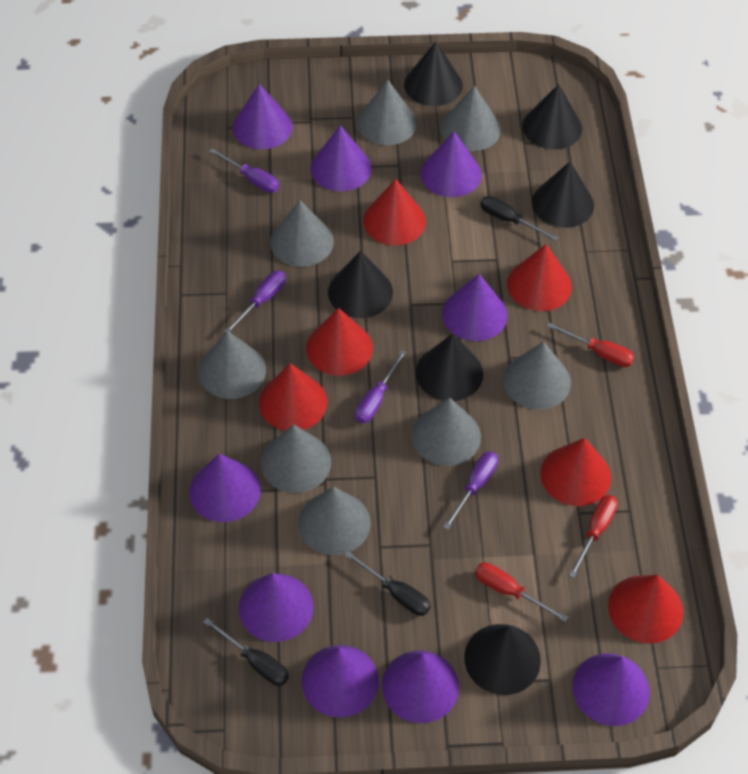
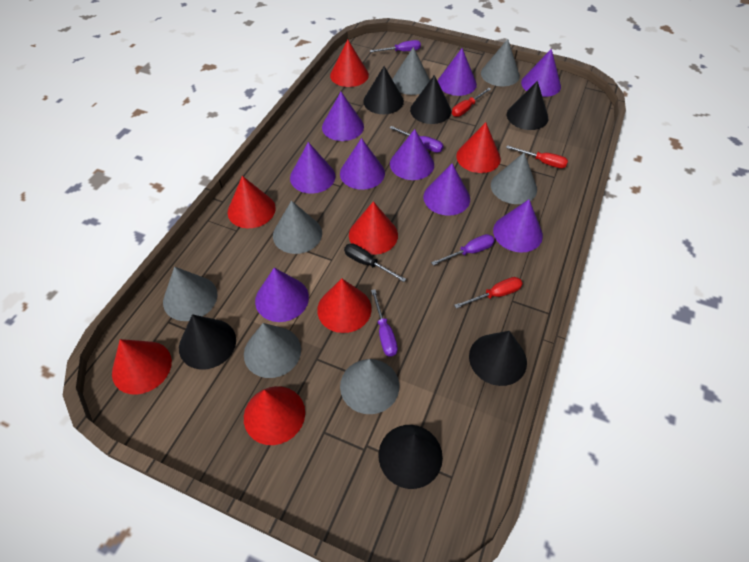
black screwdriver: 3 -> 1
grey cone: 8 -> 7
red cone: 6 -> 7

